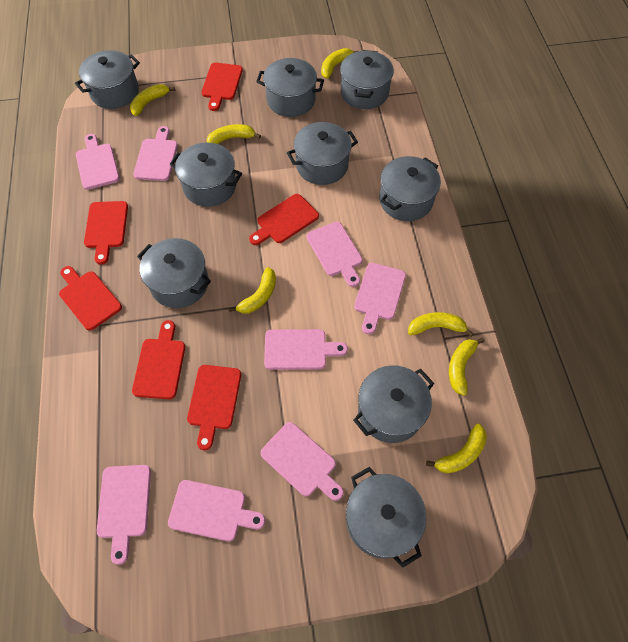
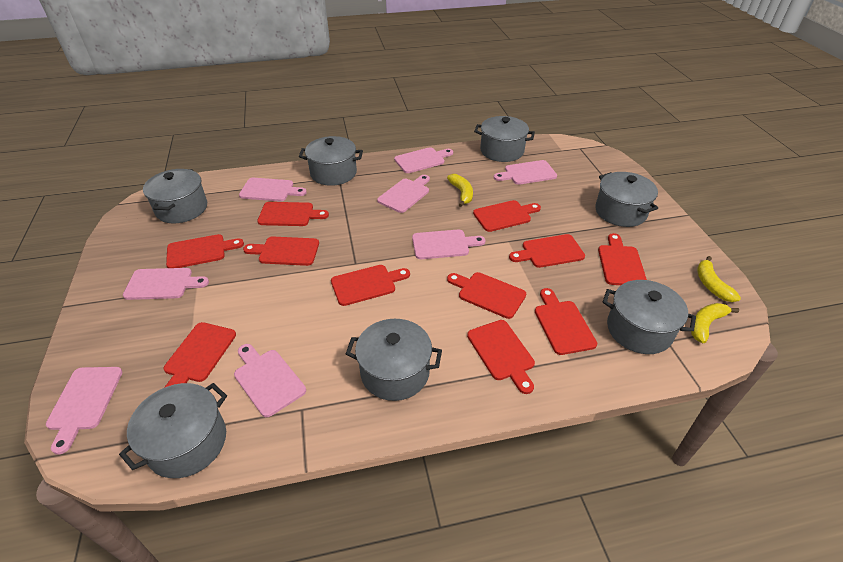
grey pot: 9 -> 7
red cutting board: 6 -> 11
yellow banana: 7 -> 3

